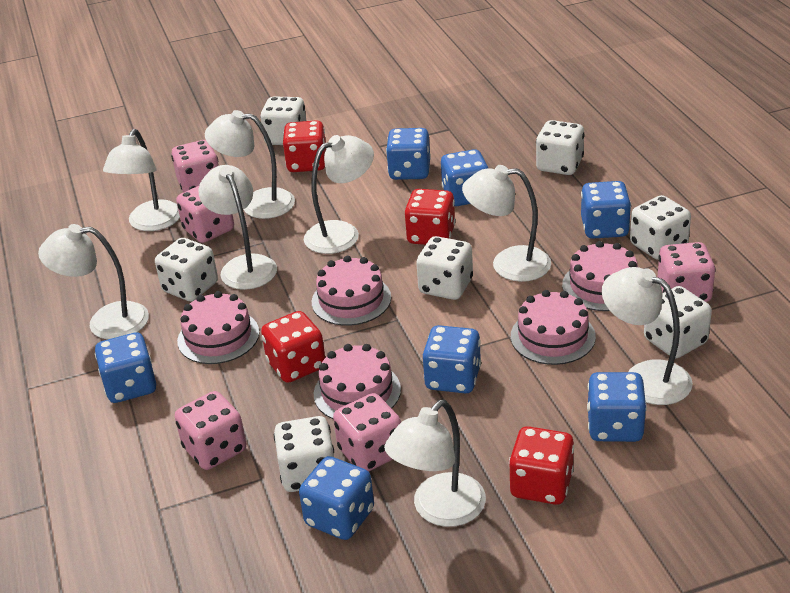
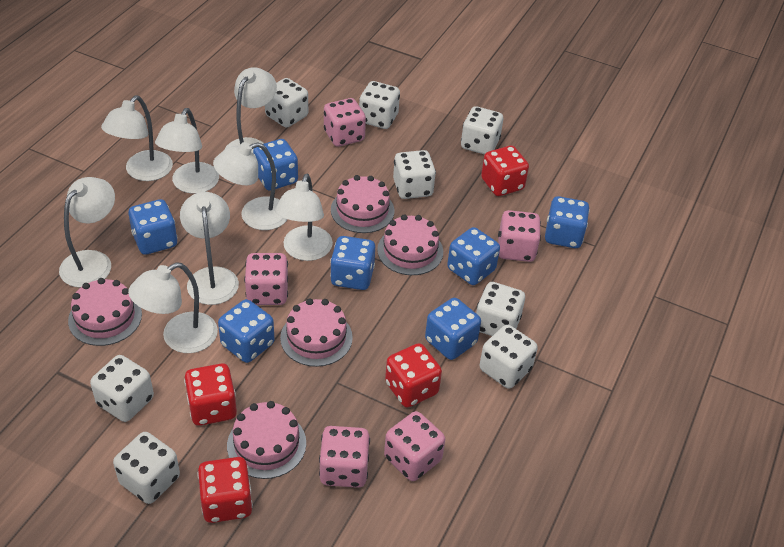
white dice: 7 -> 8

